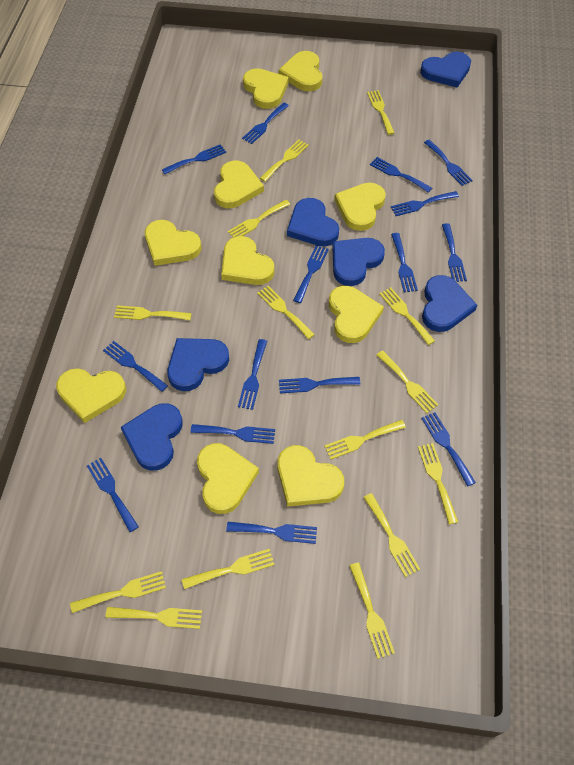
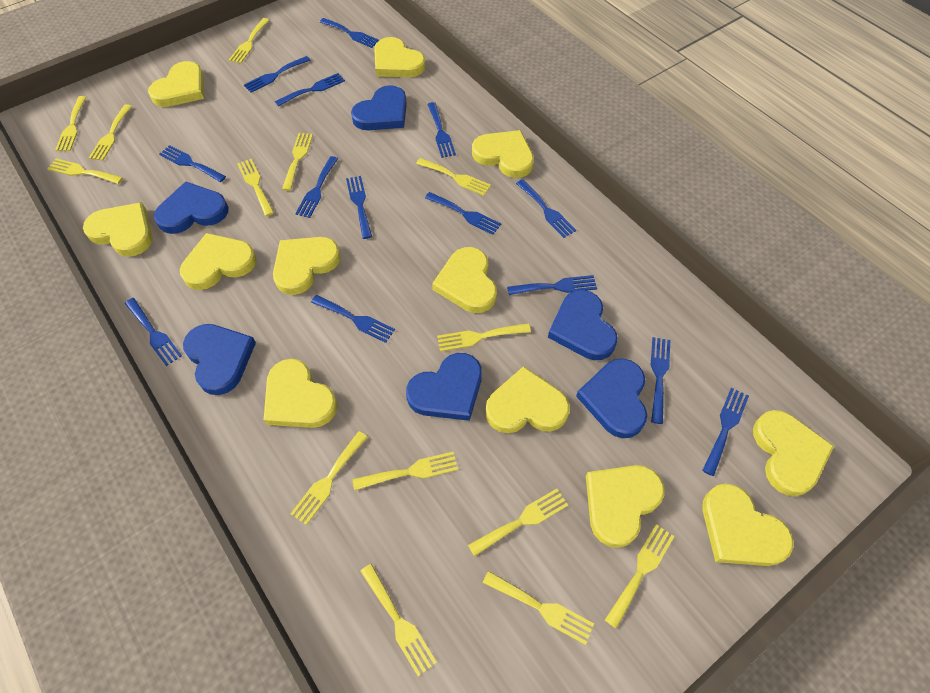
blue fork: 15 -> 14
yellow heart: 10 -> 12

